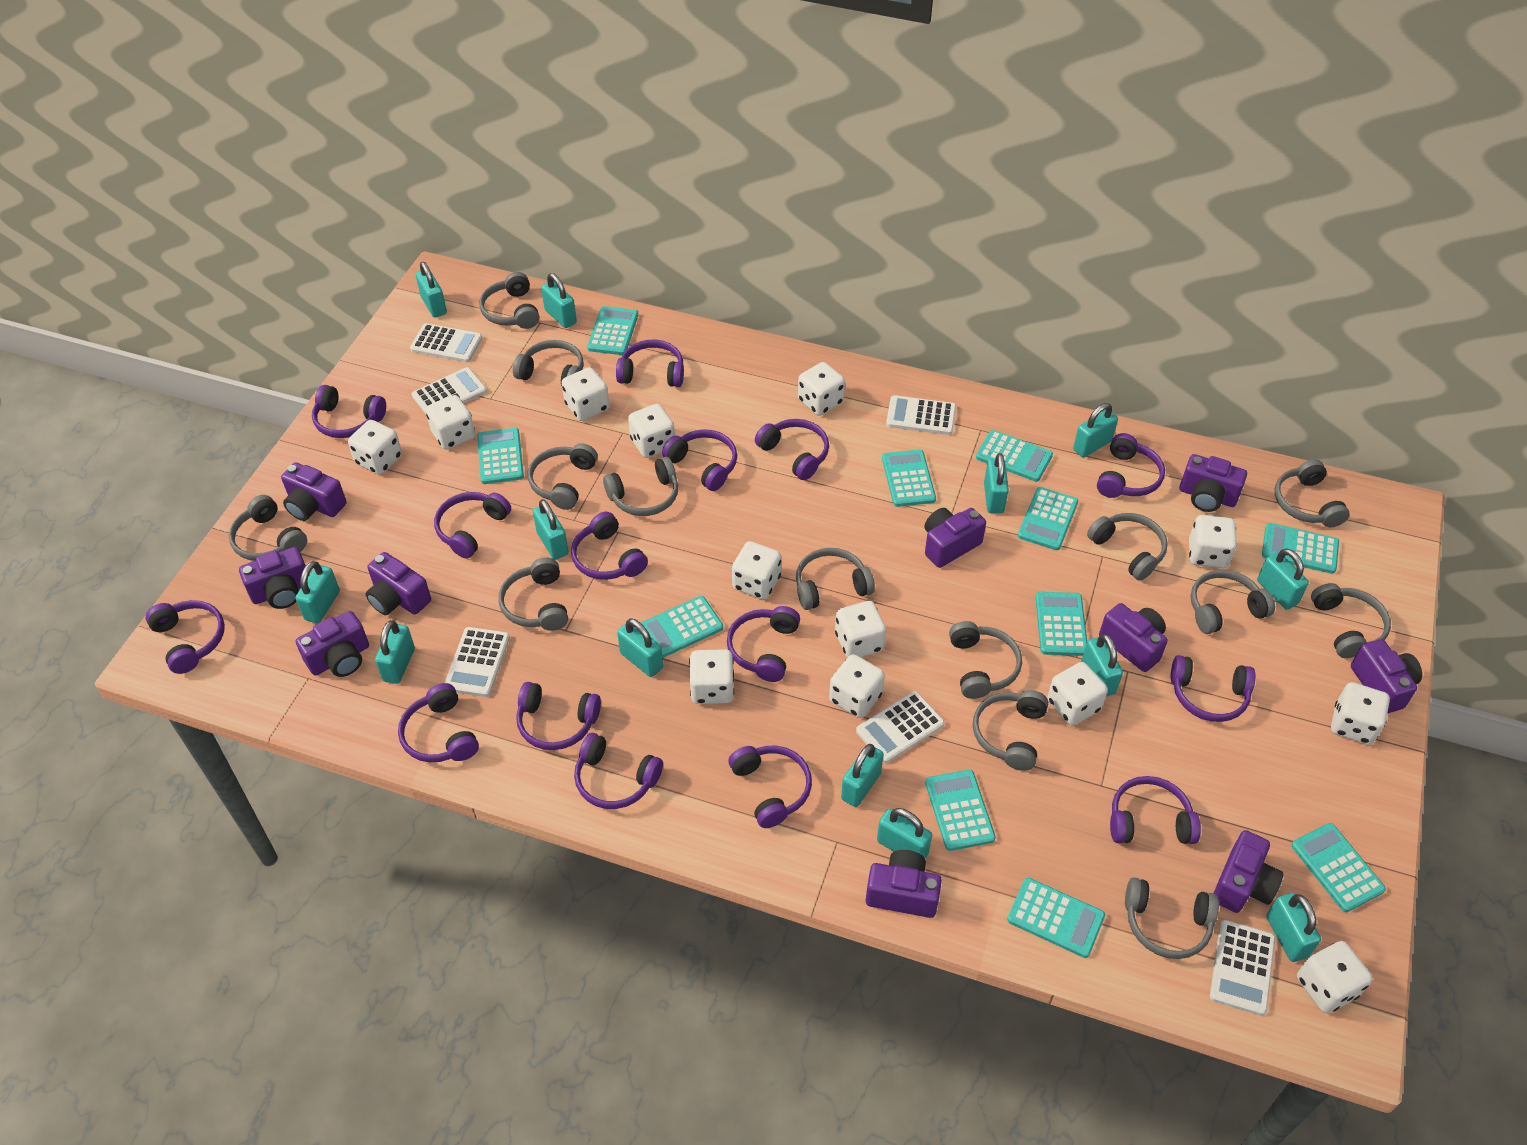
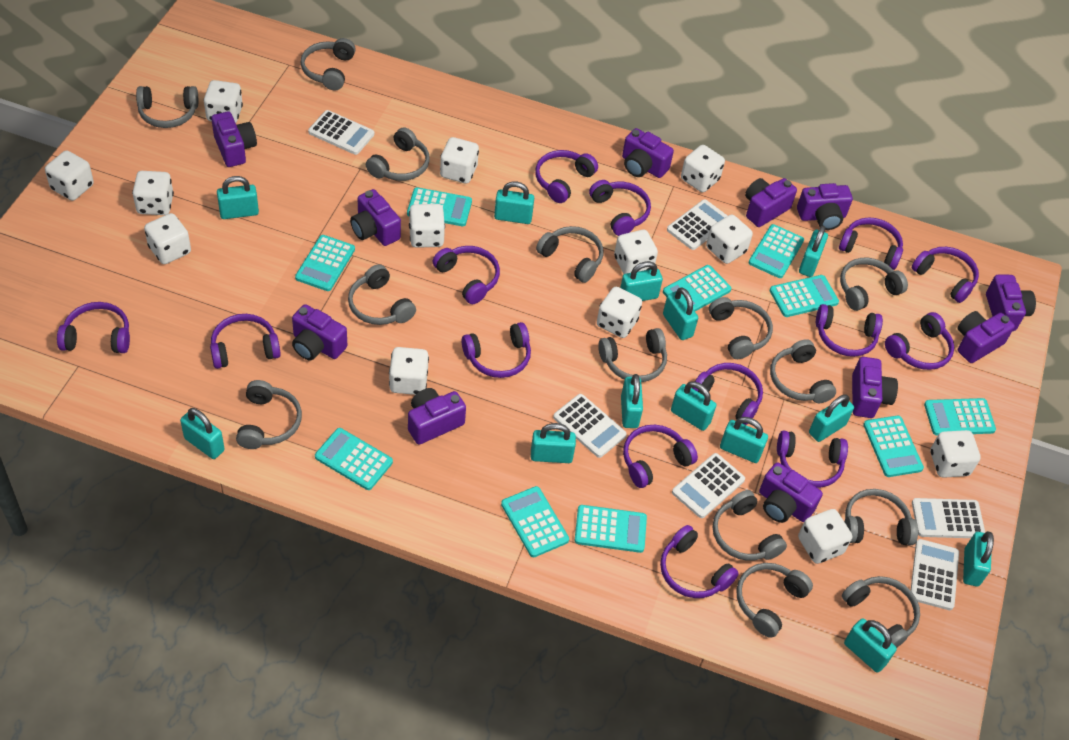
purple camera: 10 -> 11
purple headphones: 15 -> 14
turquoise calculator: 11 -> 10

